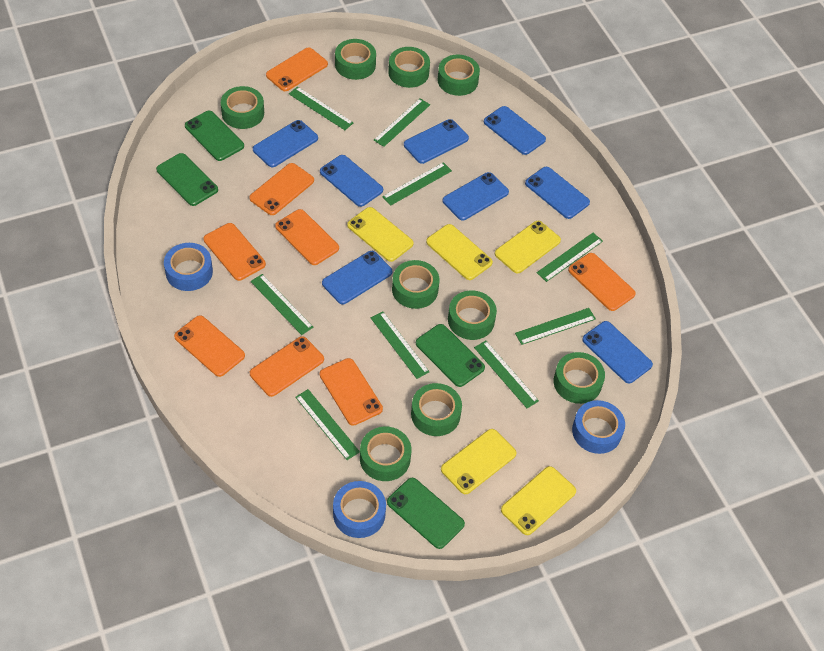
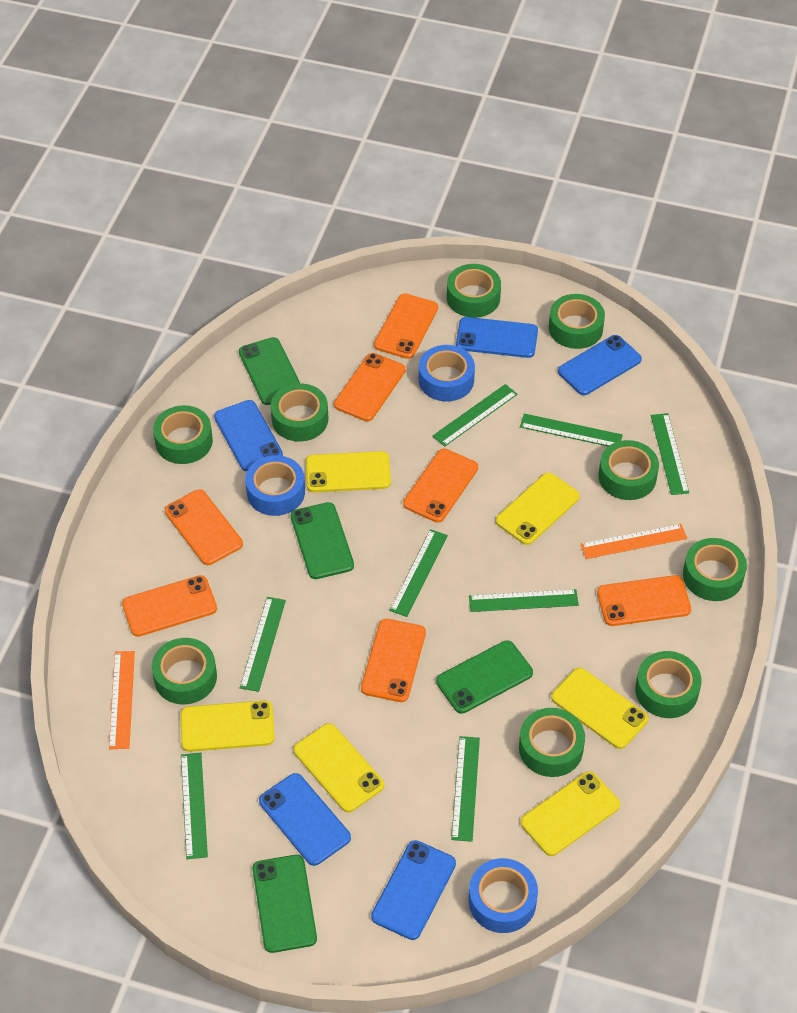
blue phone: 8 -> 5
green ruler: 9 -> 8
orange phone: 8 -> 7
orange ruler: 0 -> 2
yellow phone: 5 -> 6

